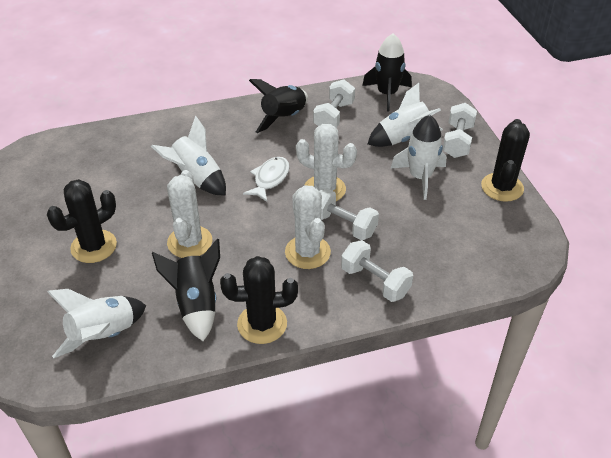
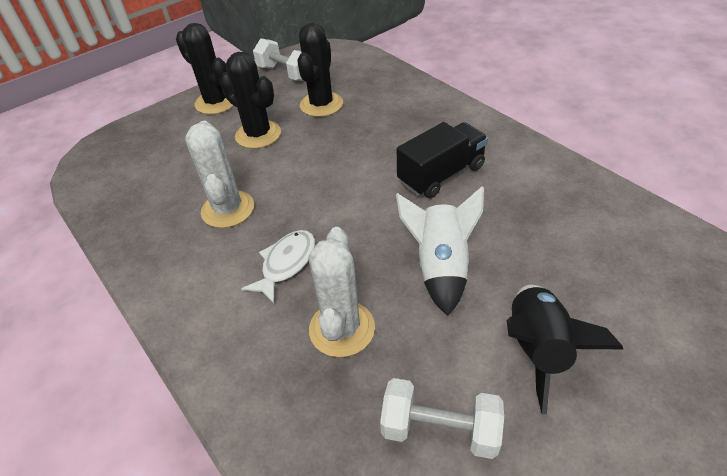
black rocket: 3 -> 1
black truck: 0 -> 1
white cactus: 3 -> 2
white dumbbell: 4 -> 2
white rocket: 4 -> 1

